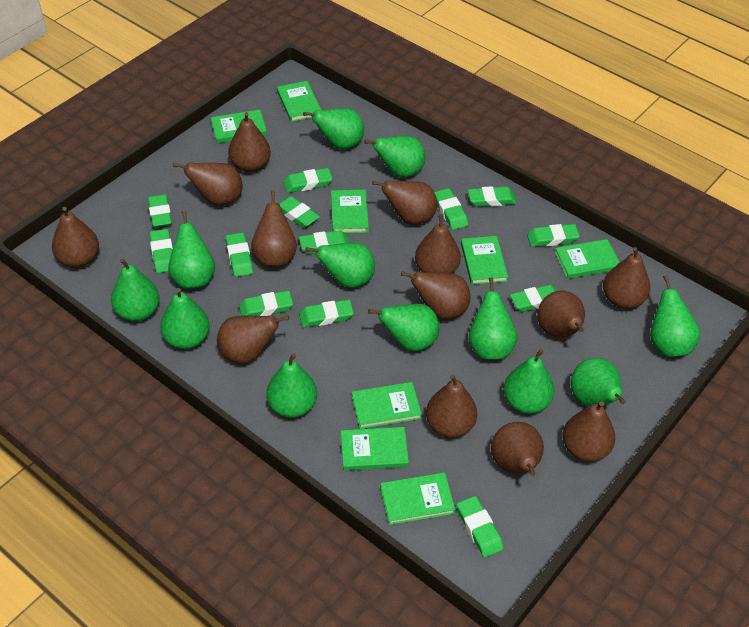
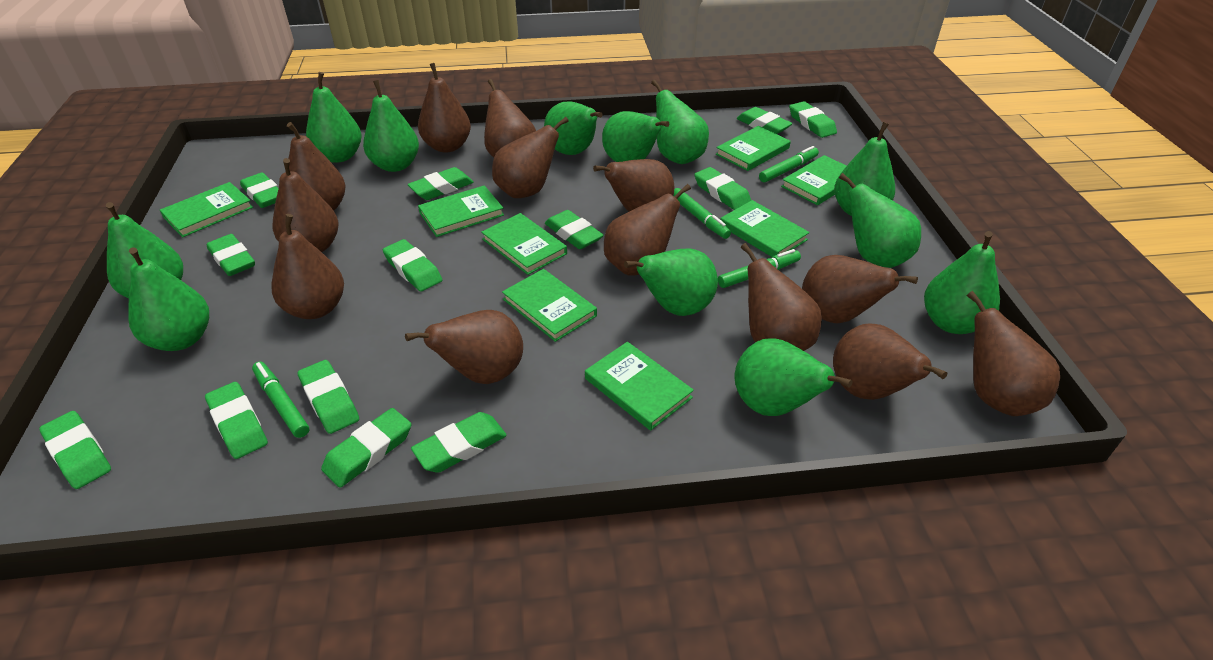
green marker: 0 -> 4

